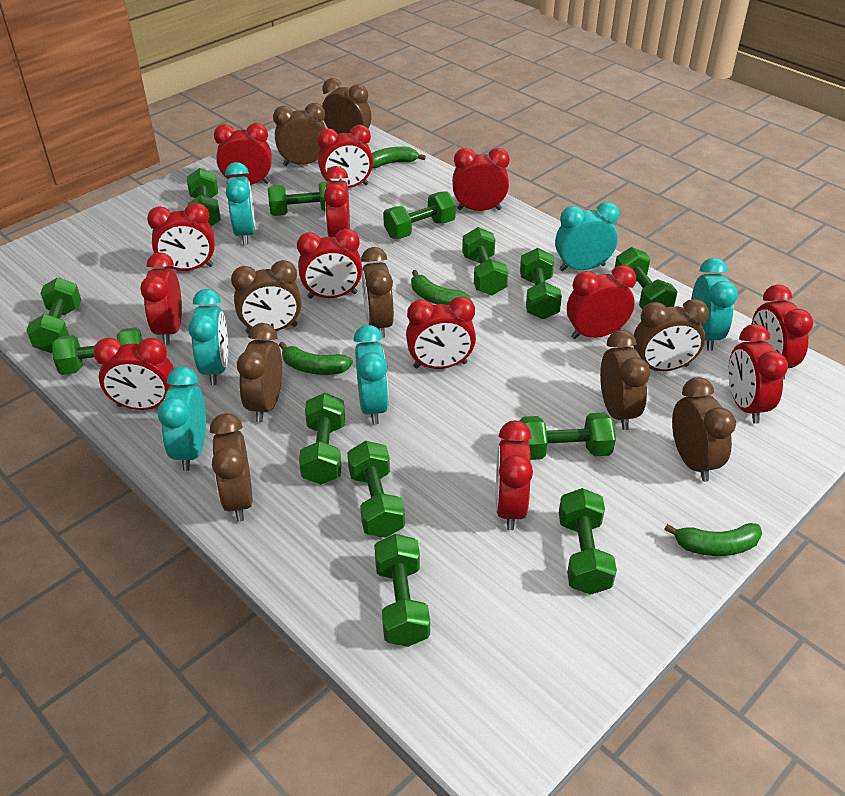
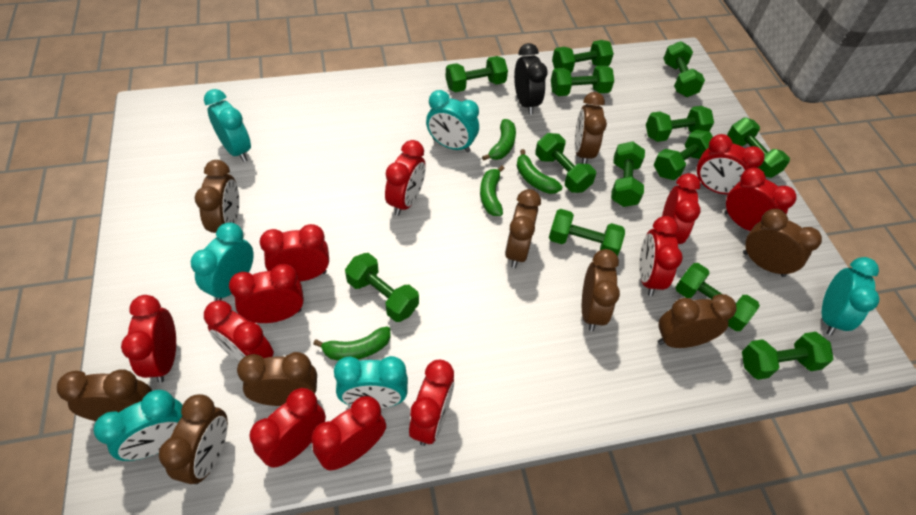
black clock: 0 -> 1
red clock: 13 -> 12

